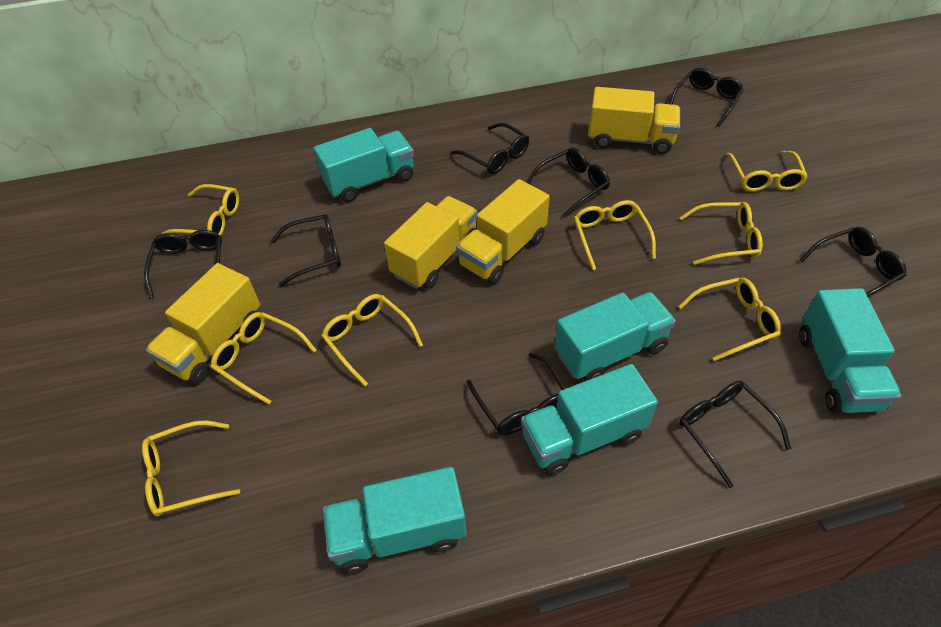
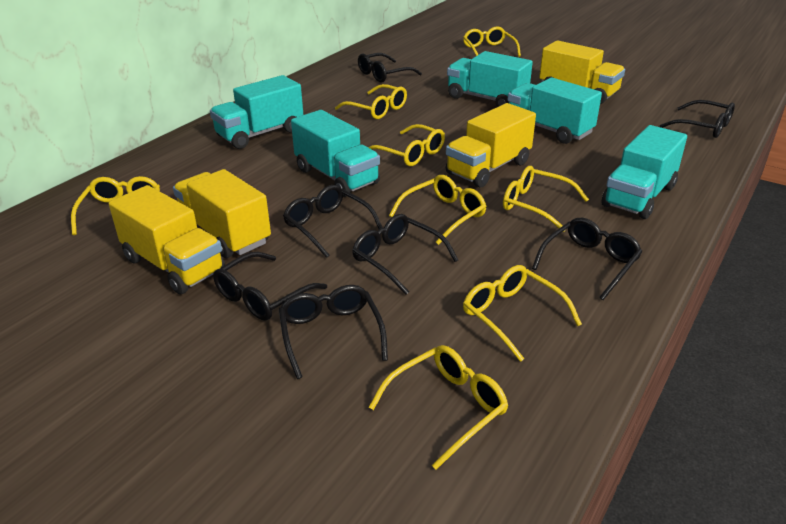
black glasses: 8 -> 7

